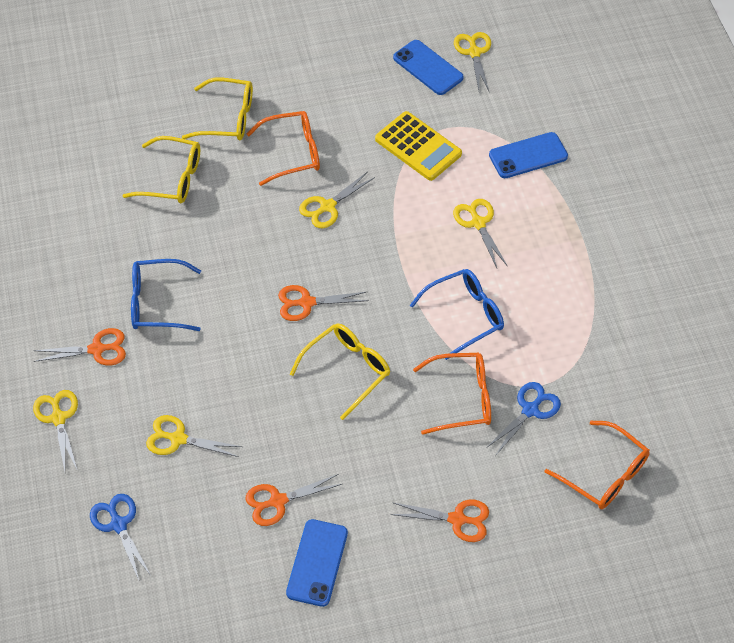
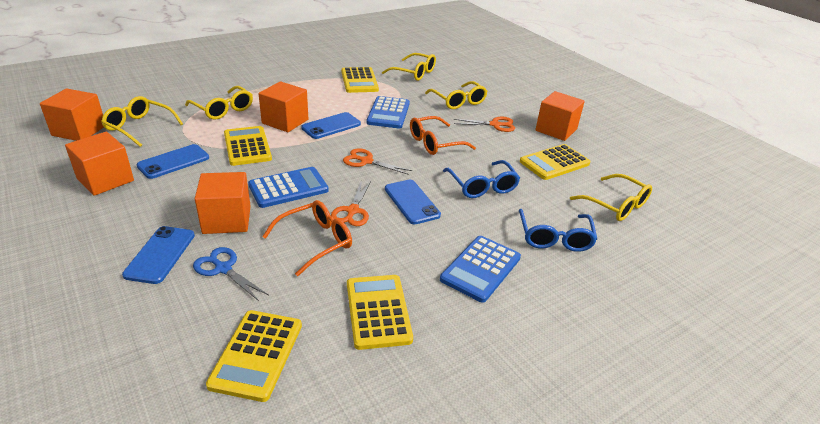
blue calculator: 0 -> 3
blue phone: 3 -> 4
blue scissors: 2 -> 1
orange cube: 0 -> 5
orange glasses: 3 -> 2
orange scissors: 4 -> 3
yellow calculator: 1 -> 5
yellow glasses: 3 -> 5
yellow scissors: 5 -> 0

